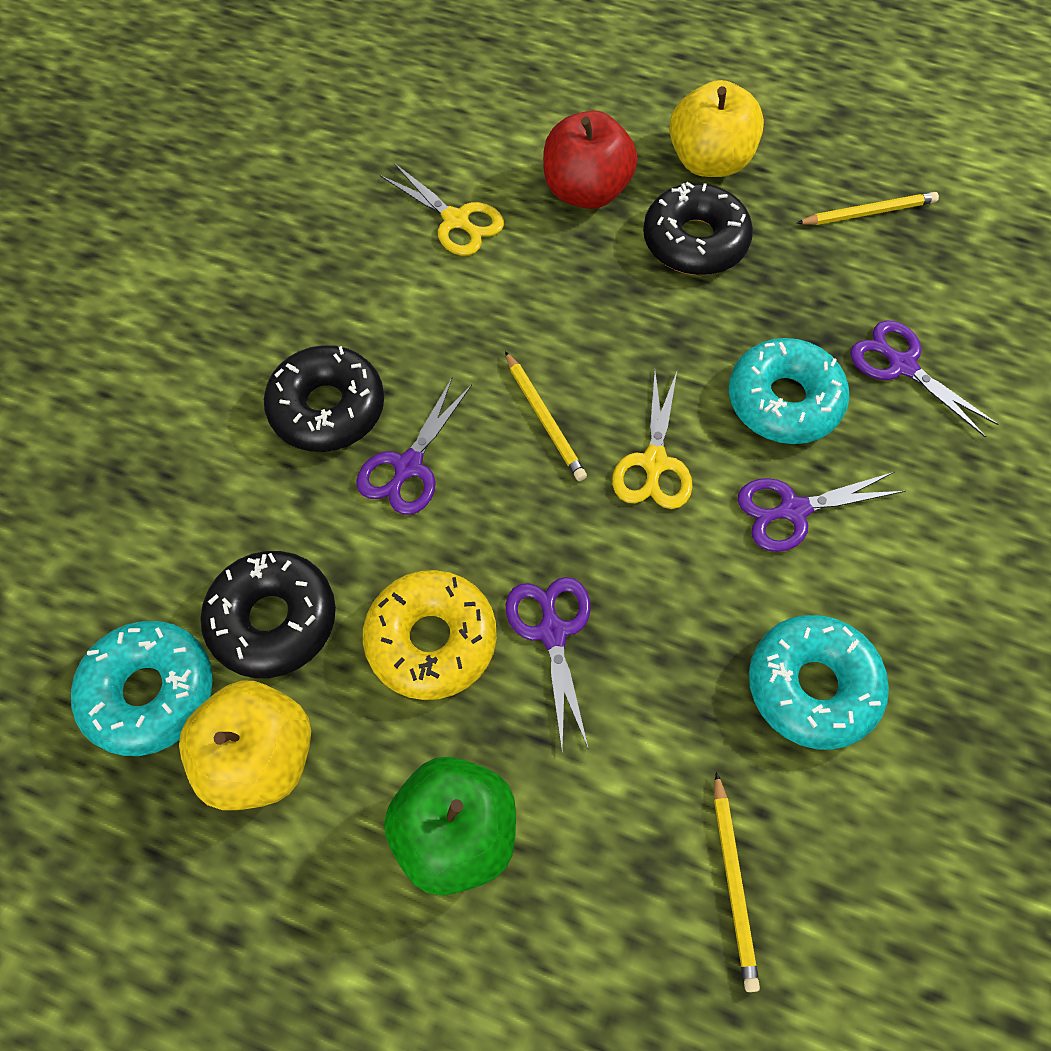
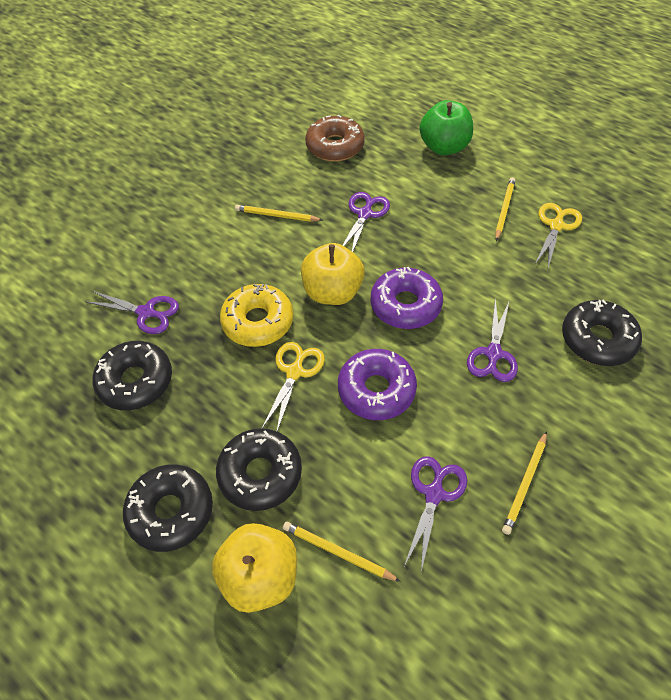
black donut: 3 -> 4
brown donut: 0 -> 1
purple donut: 0 -> 2
red apple: 1 -> 0
turquoise donut: 3 -> 0
yellow pencil: 3 -> 4

